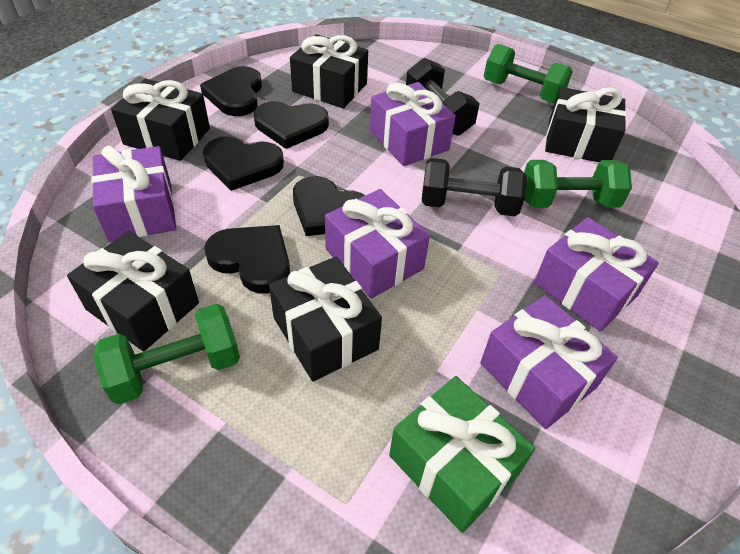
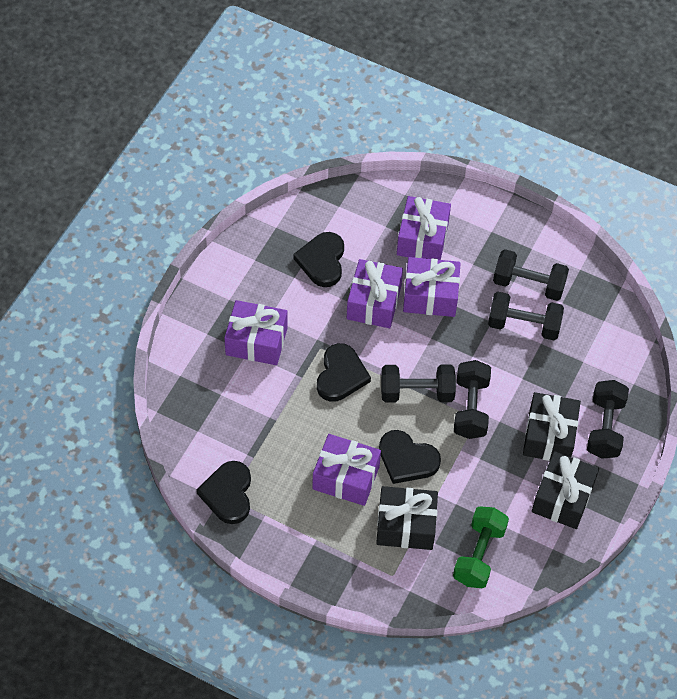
black dumbbell: 2 -> 5
black gift: 5 -> 3
black heart: 5 -> 4
green dumbbell: 3 -> 1
green gift: 1 -> 0

